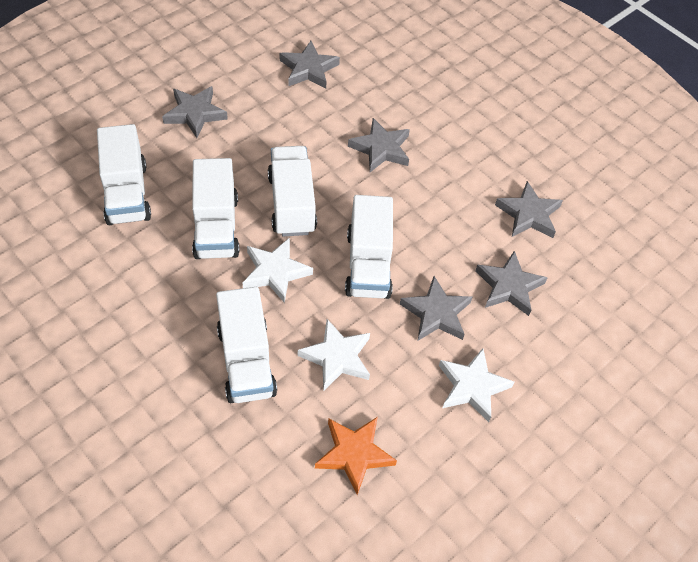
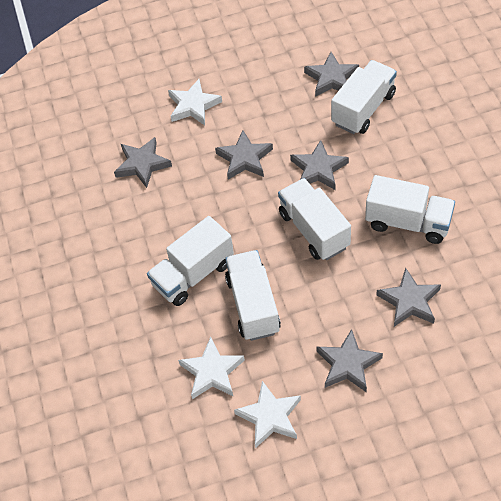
orange star: 1 -> 0

